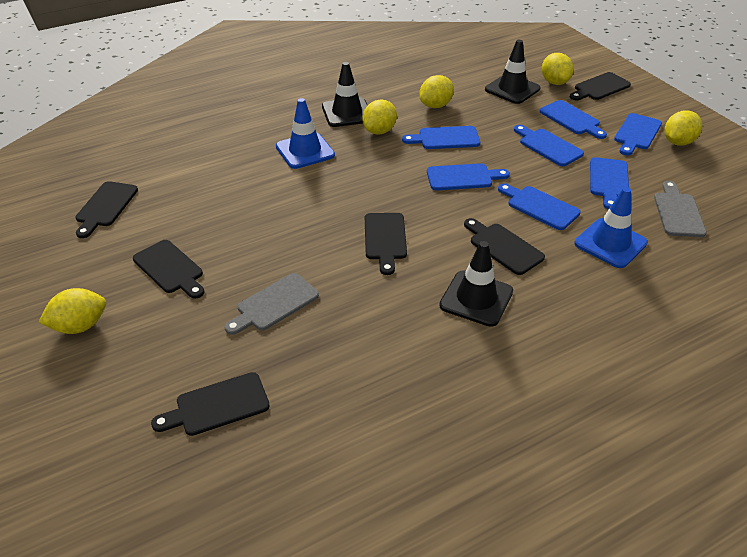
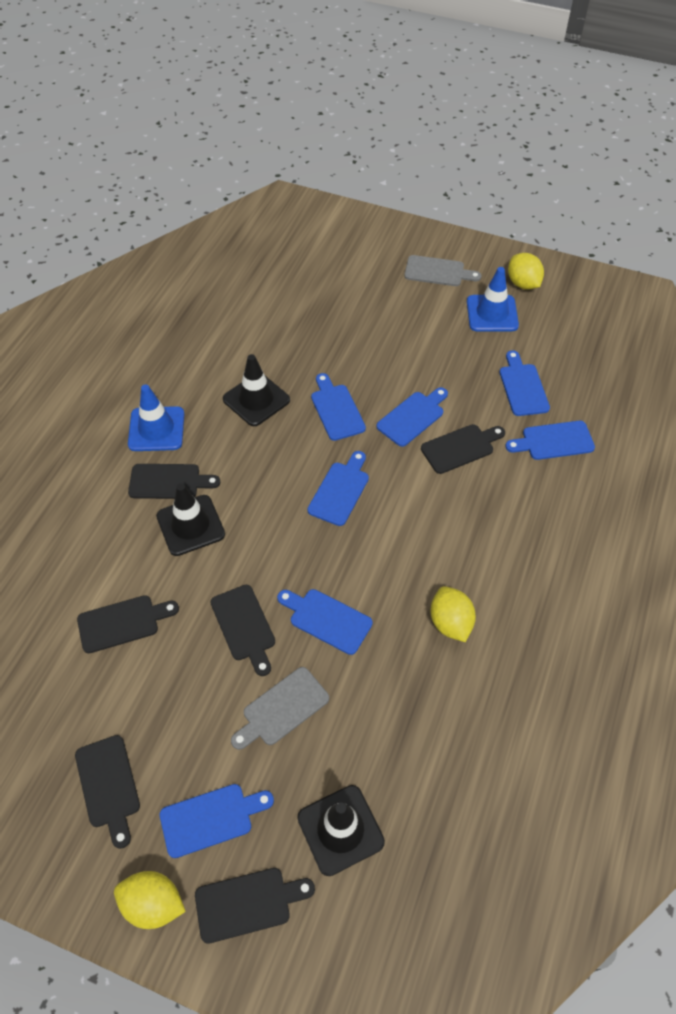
yellow lemon: 5 -> 3

